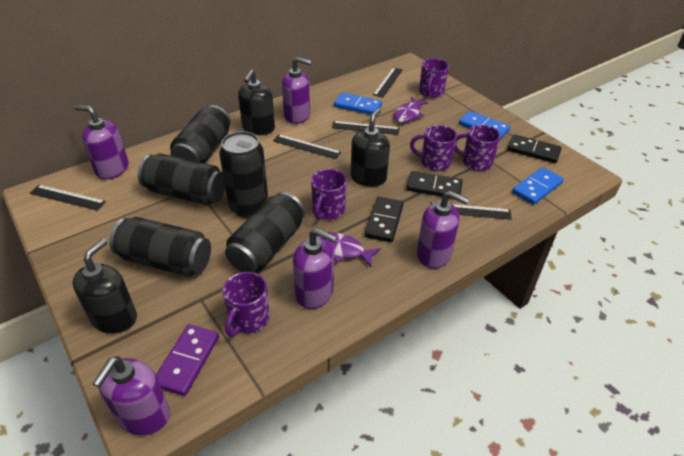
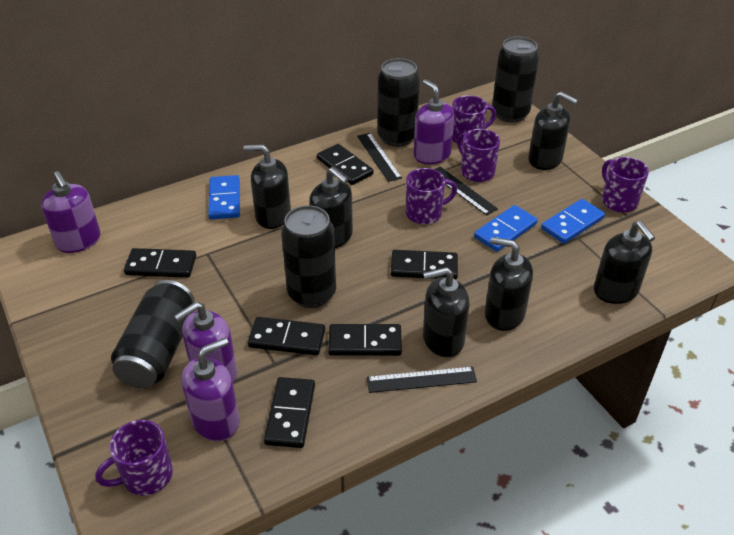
black can: 5 -> 4
black domino: 3 -> 6
black ruler: 5 -> 3
black soap dispenser: 3 -> 6
purple domino: 1 -> 0
purple fish: 2 -> 0
purple soap dispenser: 5 -> 4

